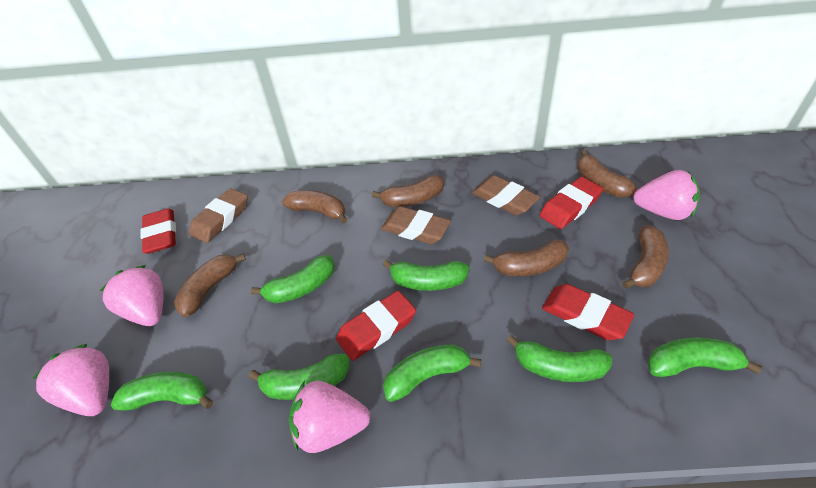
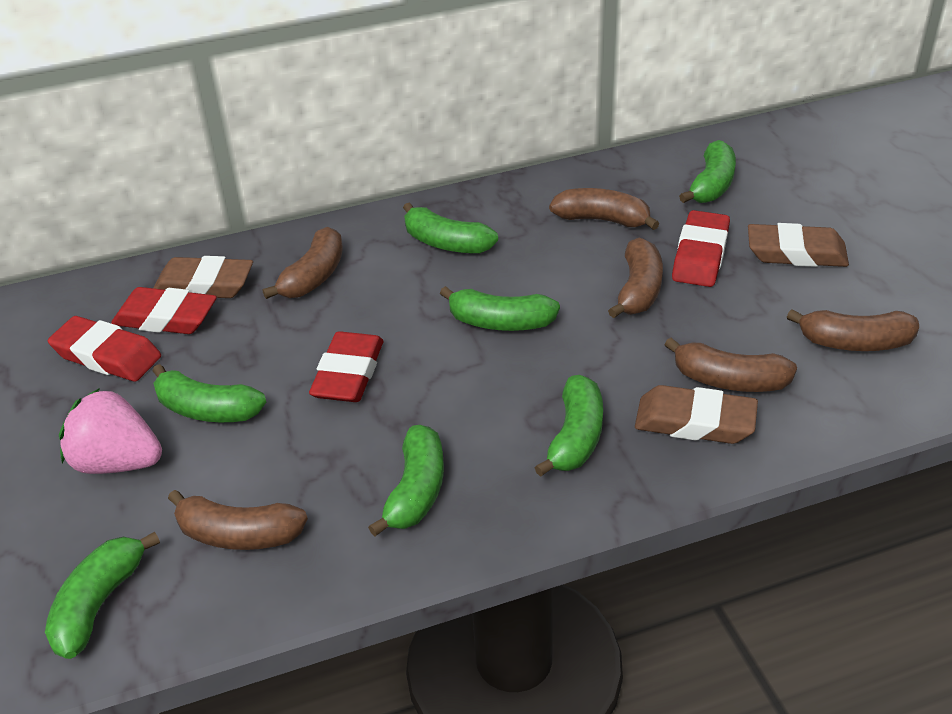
pink strawberry: 4 -> 1

